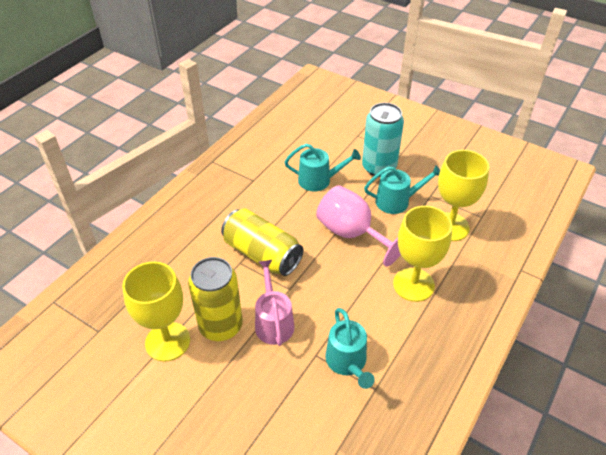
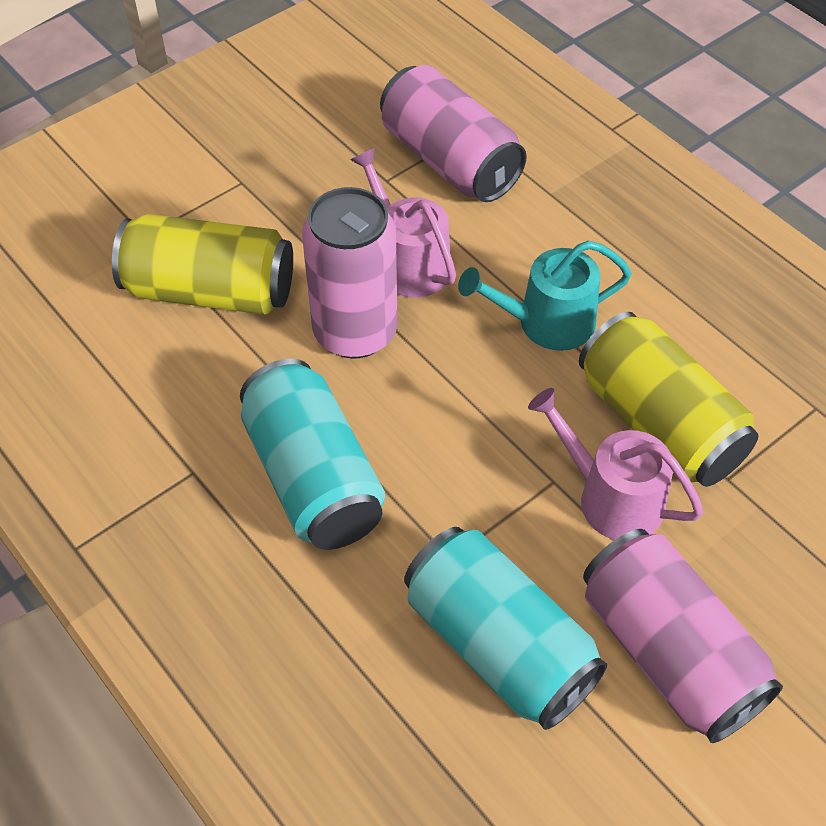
pink can: 0 -> 3
pink goblet: 1 -> 0
pink watering can: 1 -> 2
turquoise can: 1 -> 2
turquoise watering can: 3 -> 1
yellow goblet: 3 -> 0

